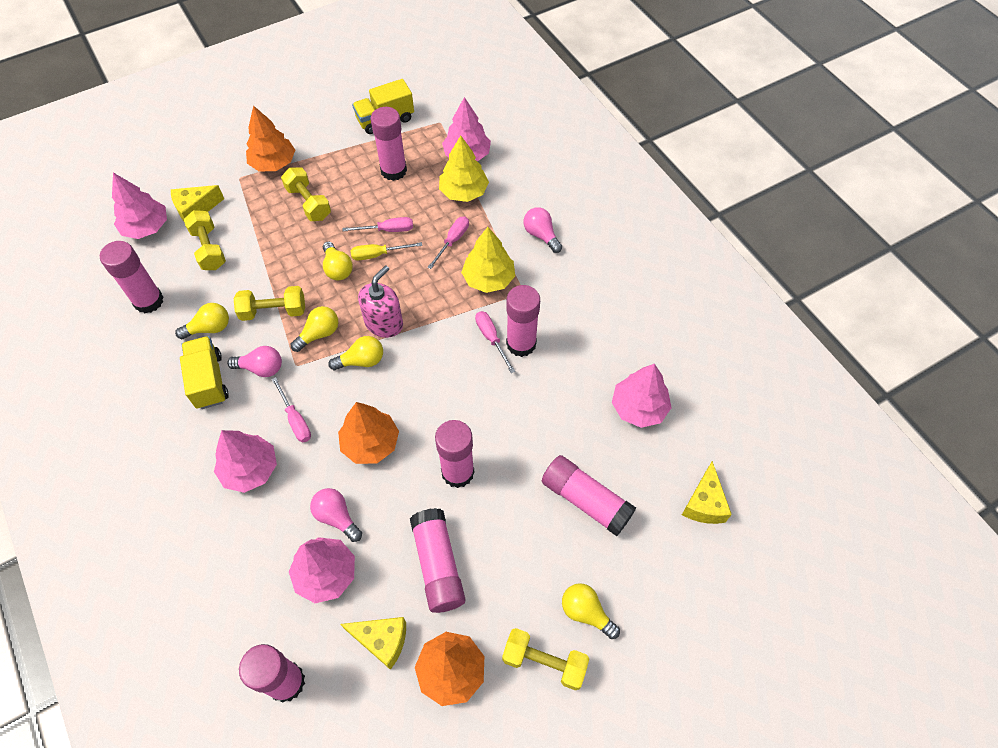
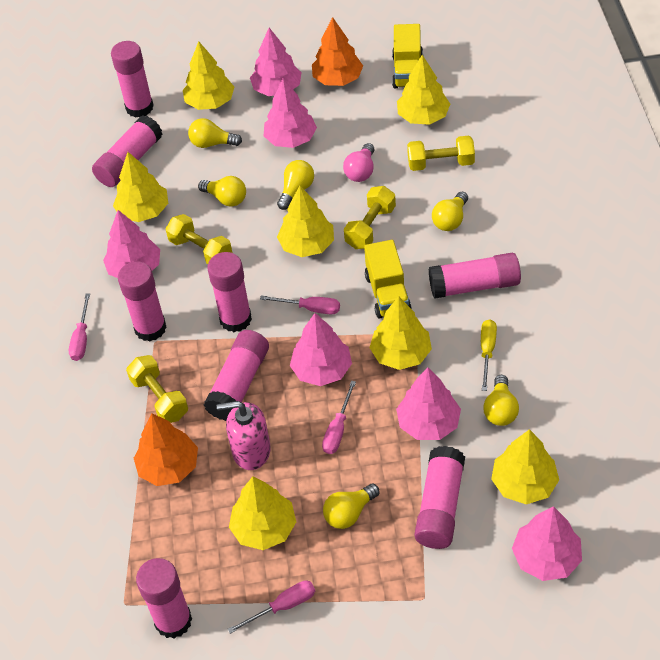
orange tree: 3 -> 2
pink glue stick: 7 -> 8
pink light bulb: 3 -> 1
pink tree: 5 -> 6
yellow cheese: 3 -> 0
yellow light bulb: 5 -> 6
yellow tree: 2 -> 7

